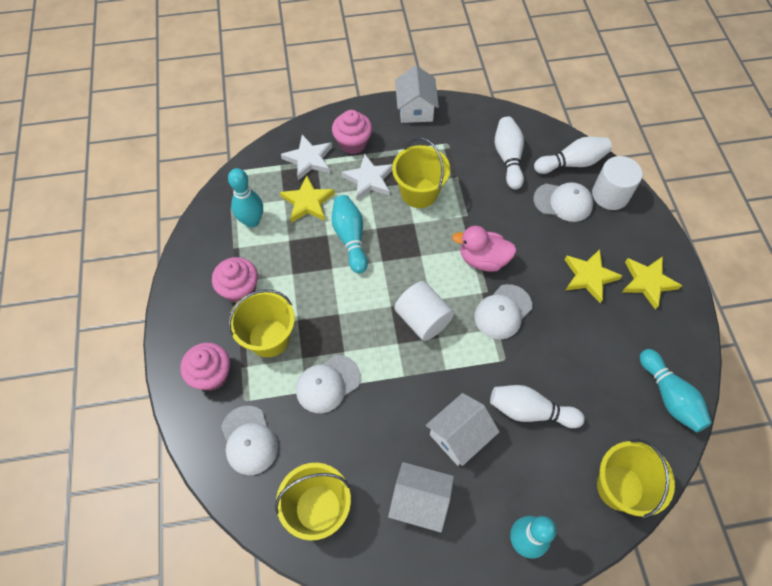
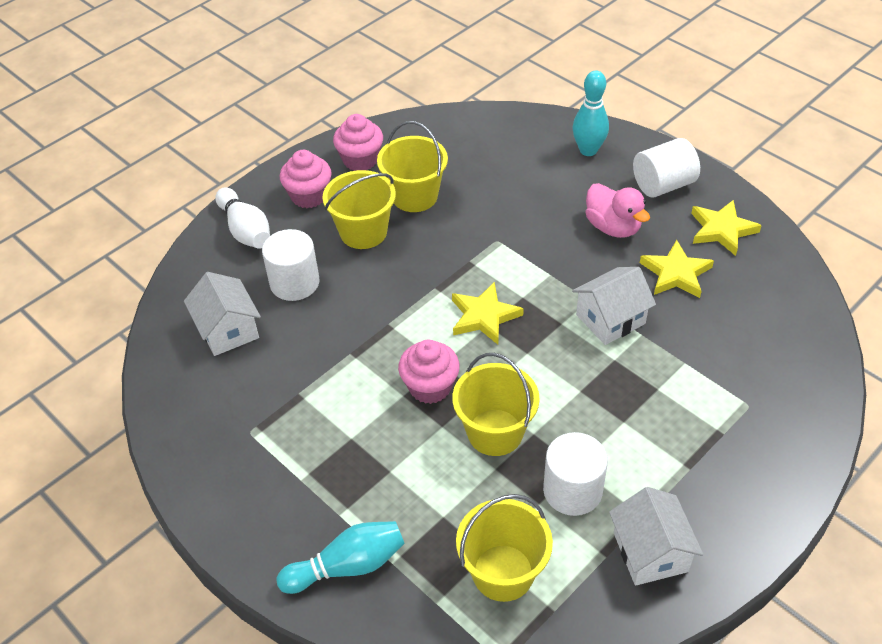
turquoise bowling pin: 4 -> 2
white bowling pin: 3 -> 1
white cap: 4 -> 0
white cylinder: 2 -> 3
white star: 2 -> 0

